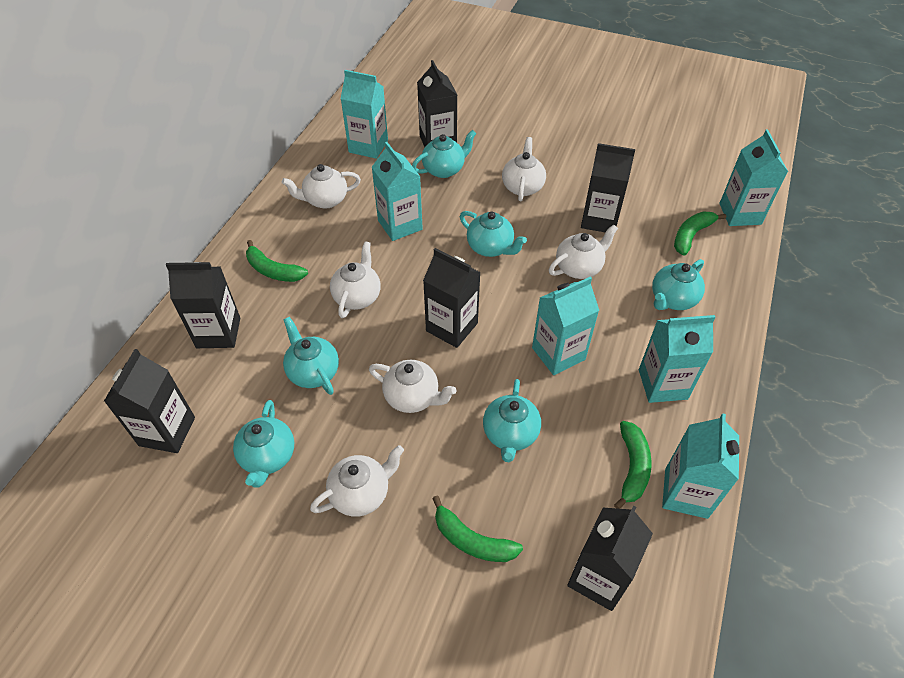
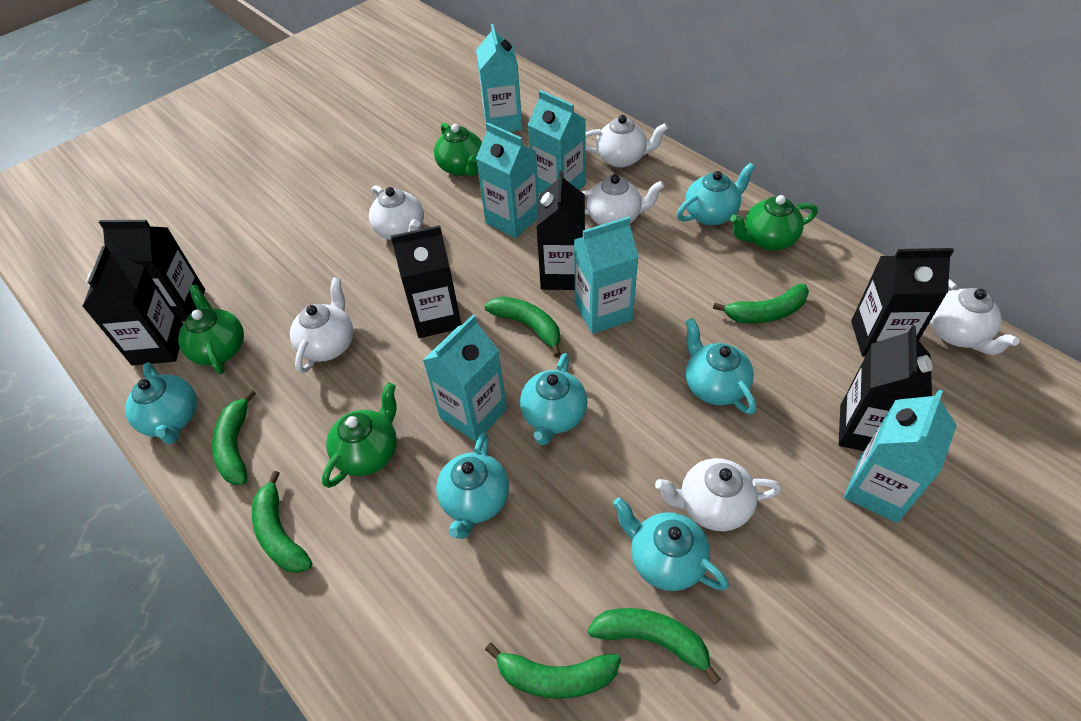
green banana: 4 -> 6
green teapot: 0 -> 4

